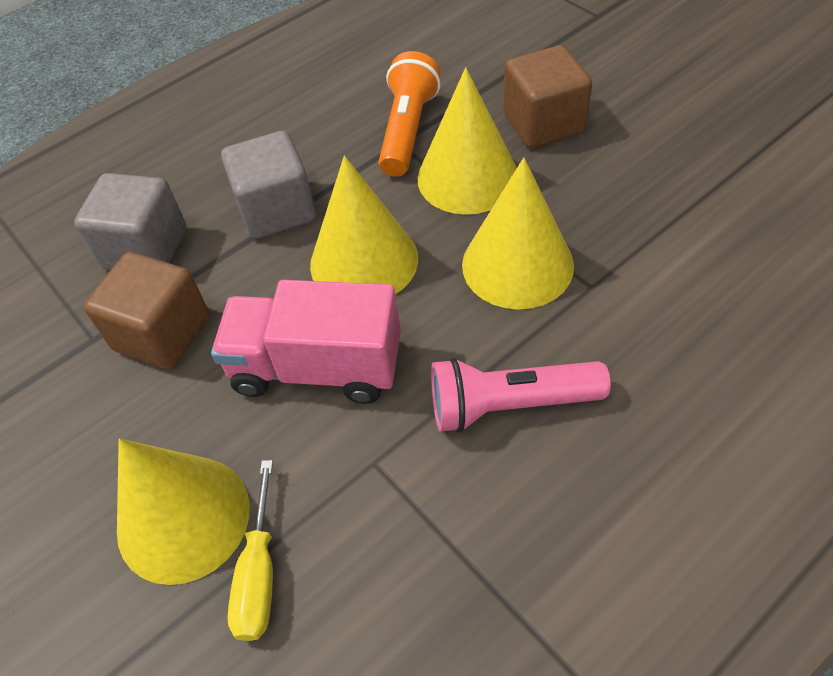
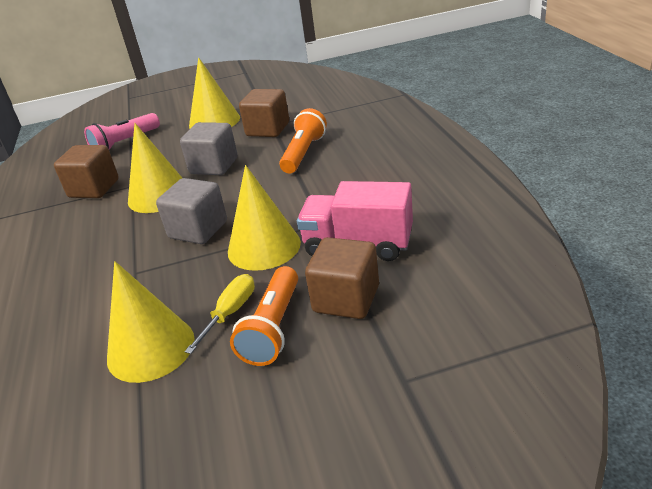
brown cube: 2 -> 3
orange flashlight: 1 -> 2

